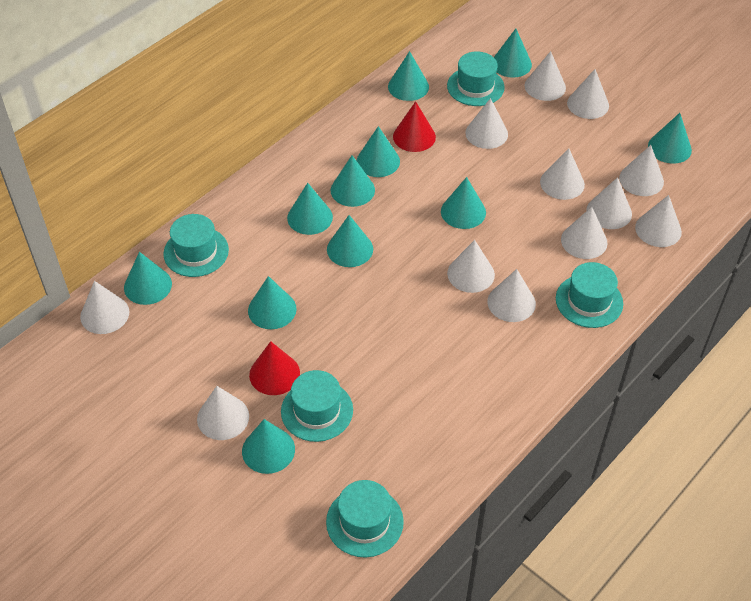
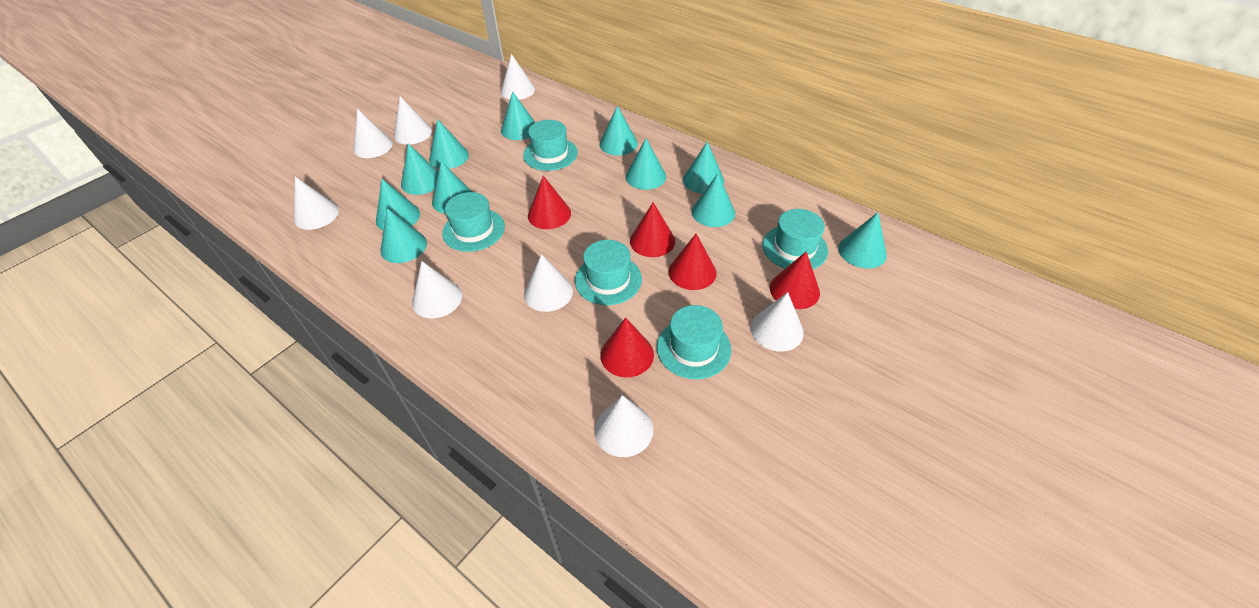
red cone: 2 -> 5
white cone: 12 -> 8

